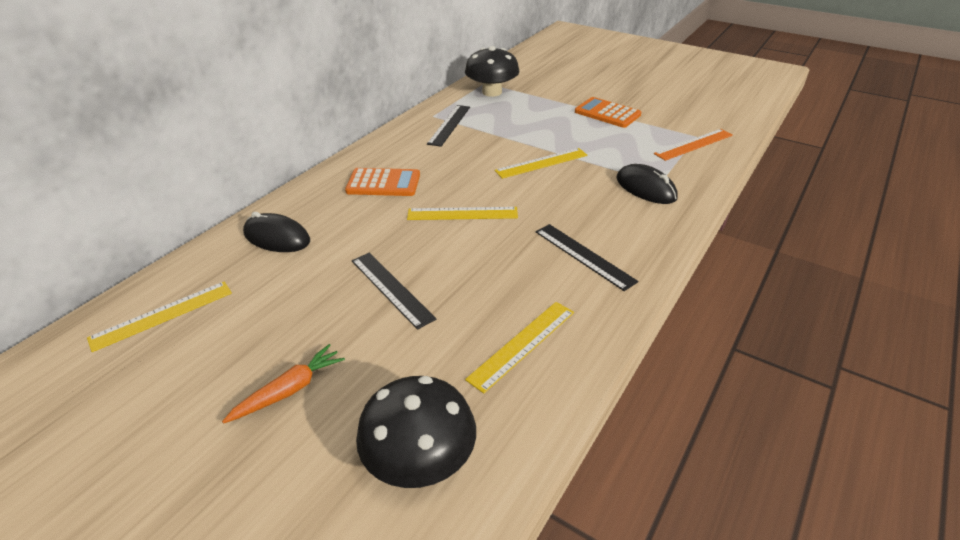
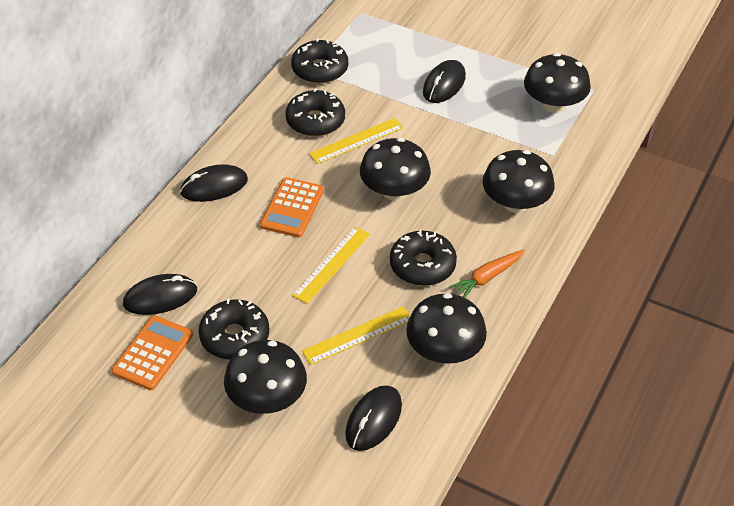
black donut: 0 -> 4
black mouse: 2 -> 4
black mushroom: 2 -> 5
black ruler: 3 -> 0
orange ruler: 1 -> 0
yellow ruler: 4 -> 3

